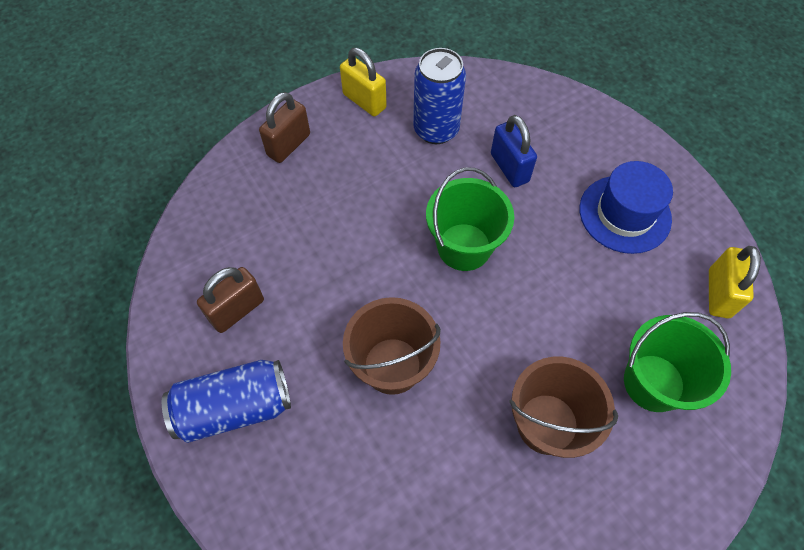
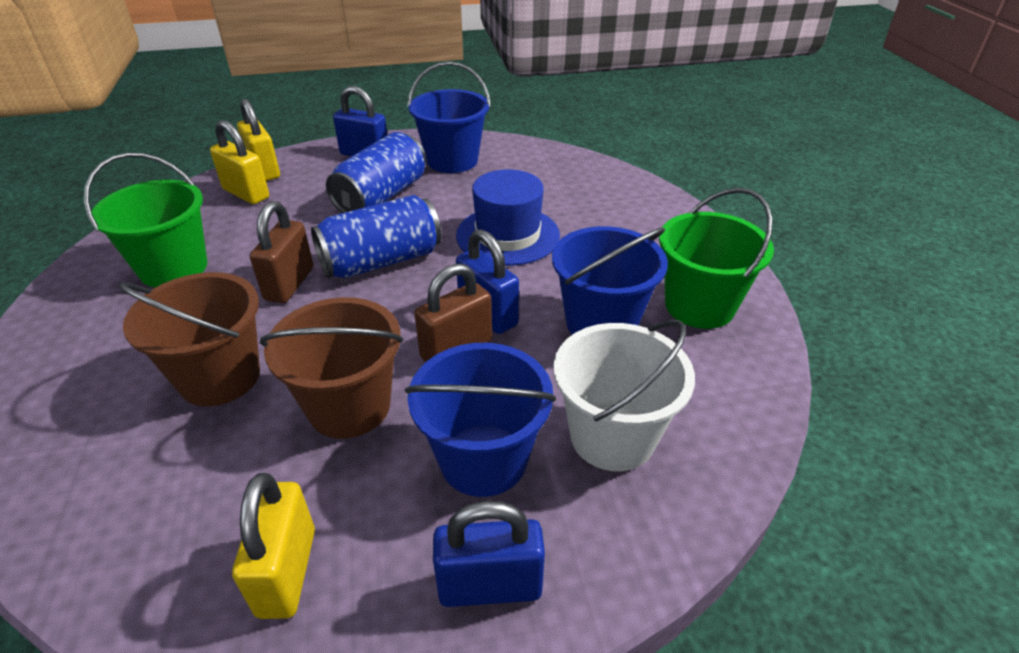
blue bucket: 0 -> 3
blue padlock: 1 -> 3
white bucket: 0 -> 1
yellow padlock: 2 -> 3

